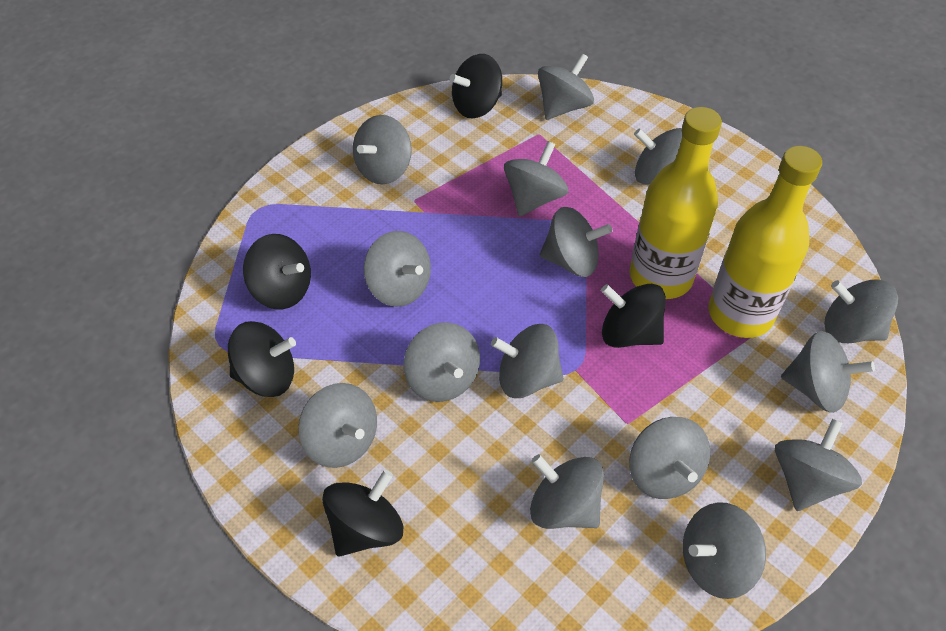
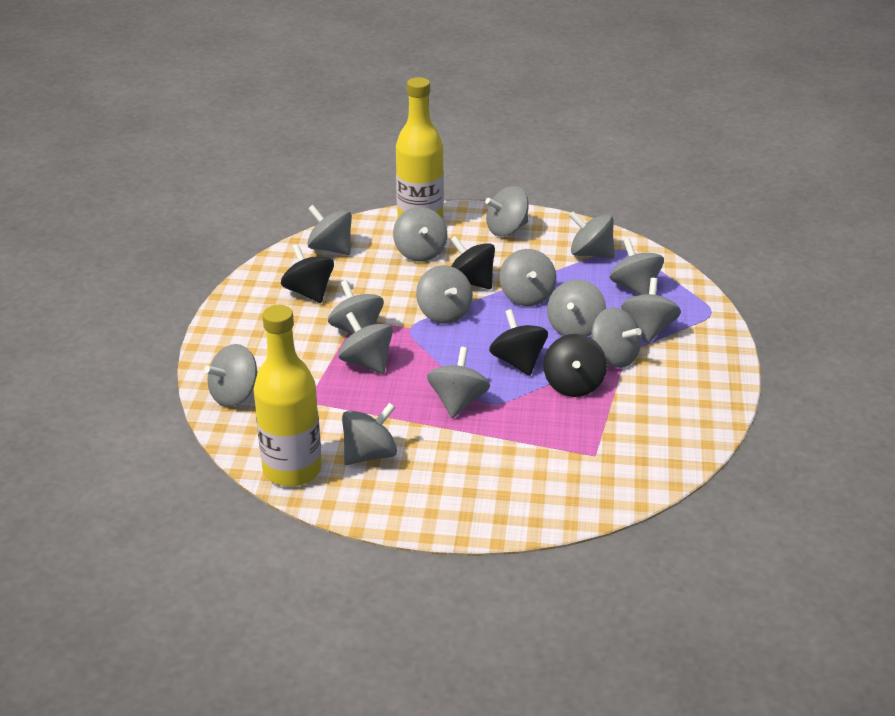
black spinning top: 5 -> 4

